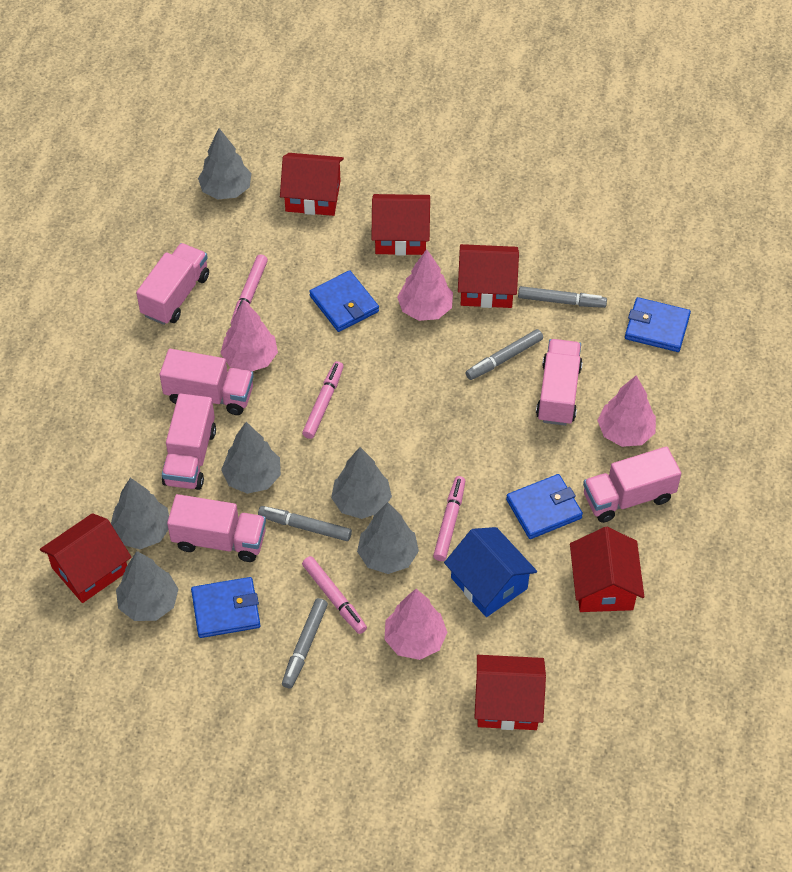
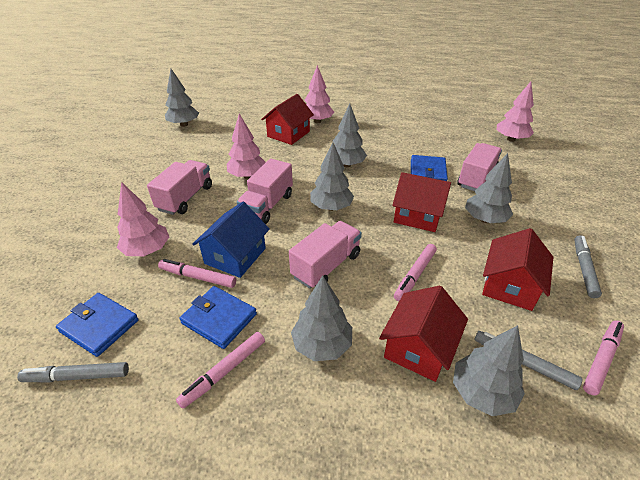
blue wallet: 4 -> 3
grey marker: 4 -> 3
pink truck: 6 -> 4
red house: 6 -> 4

